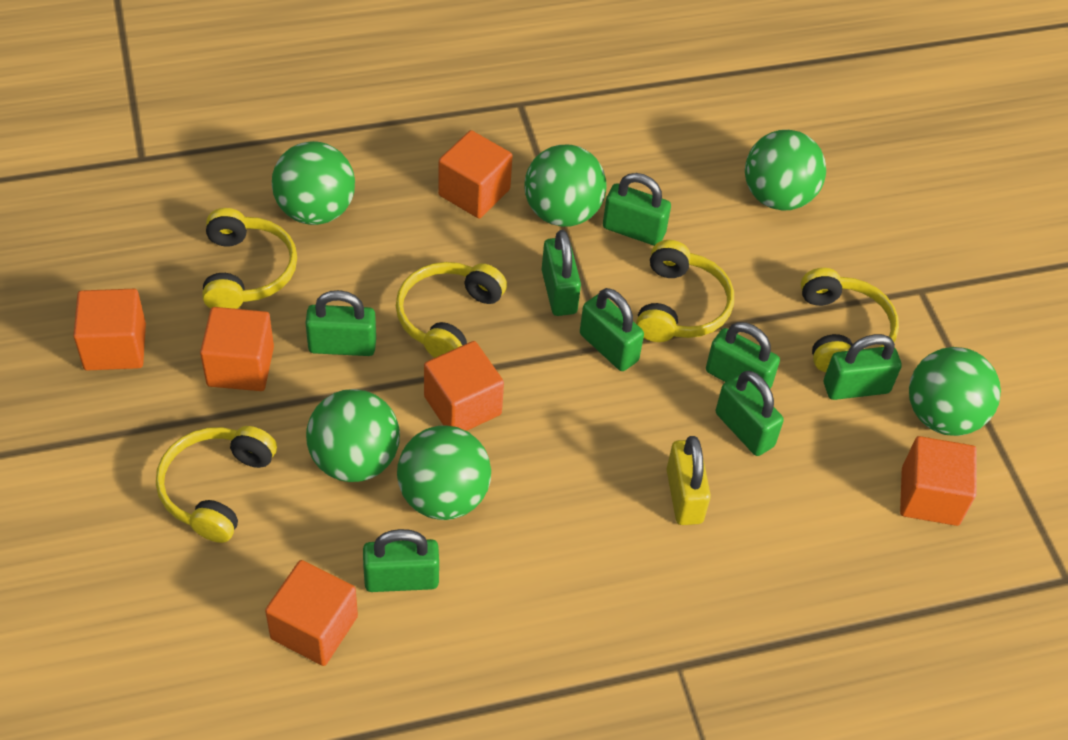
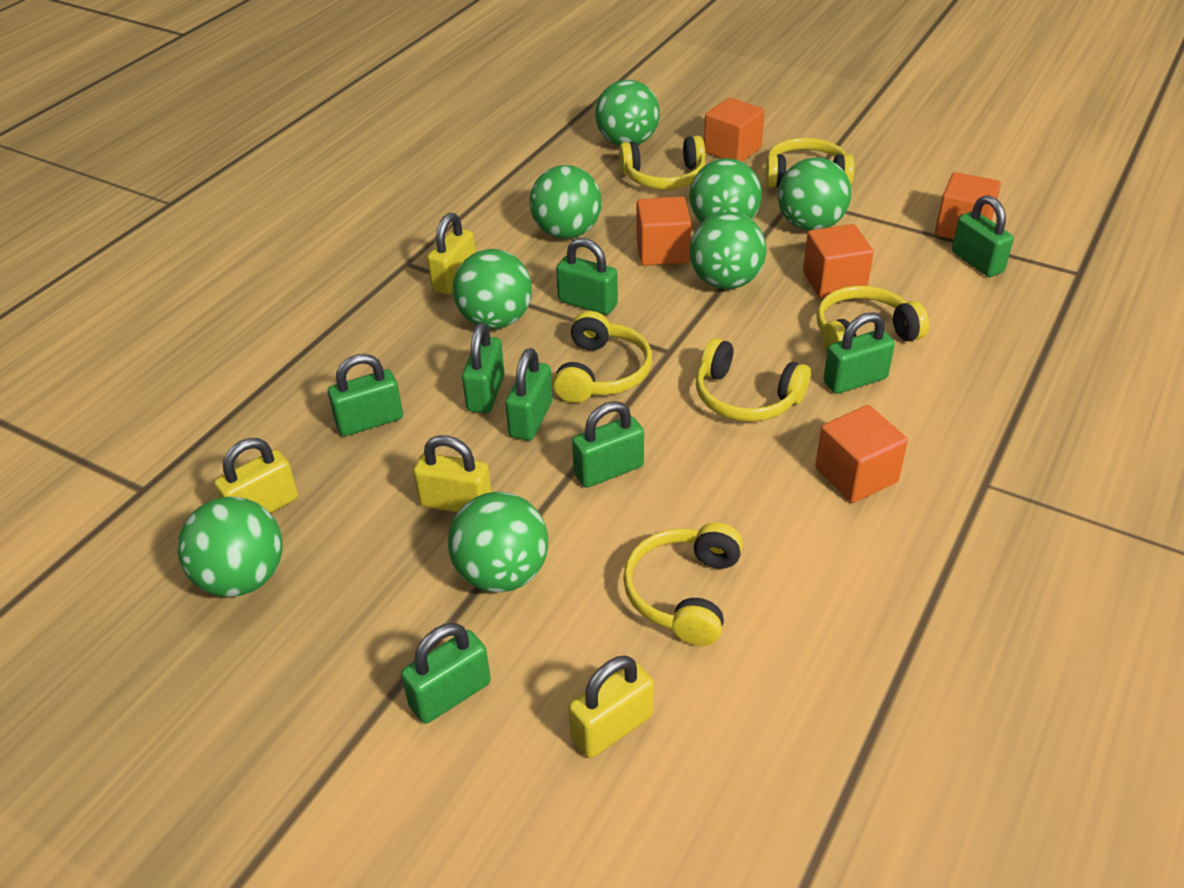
green ball: 6 -> 8
orange cube: 6 -> 5
yellow headphones: 5 -> 6
yellow padlock: 1 -> 4

